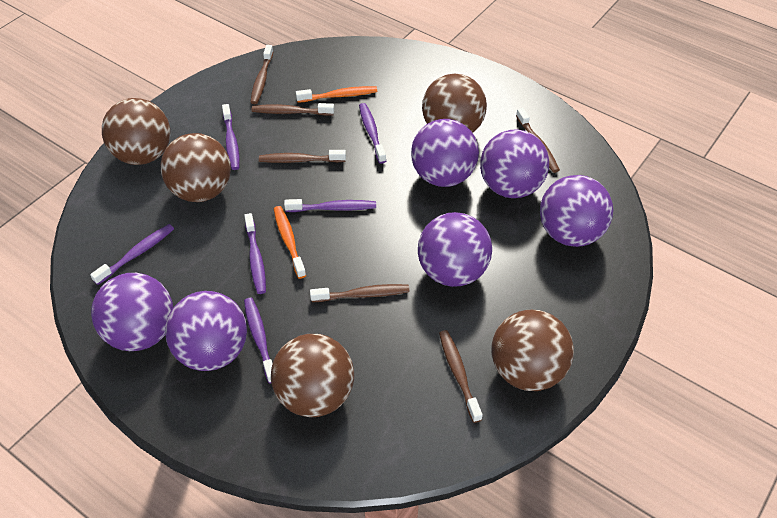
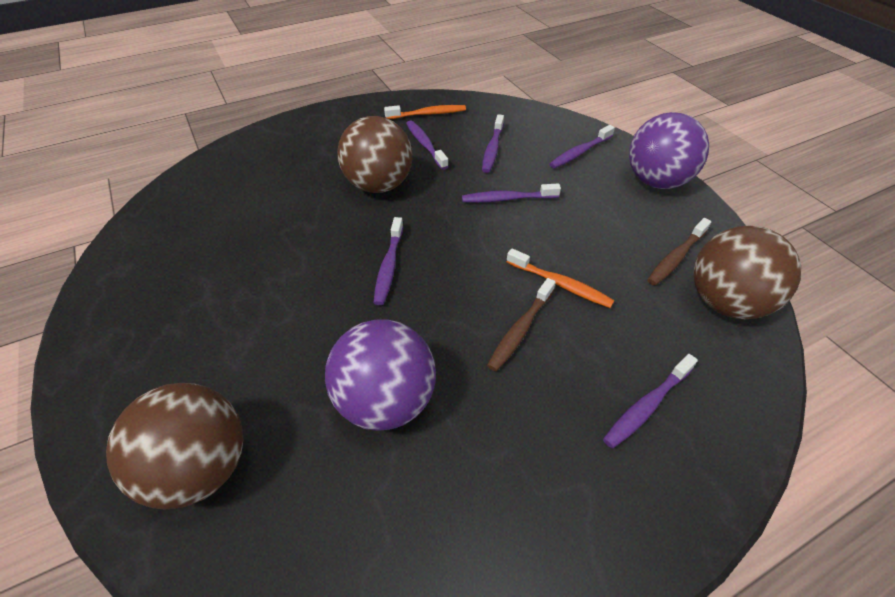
brown ball: 5 -> 3
brown toothbrush: 6 -> 2
purple ball: 6 -> 2

